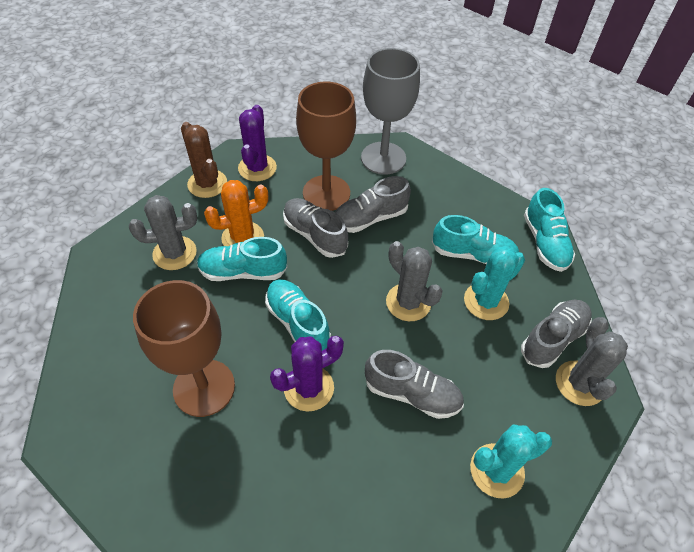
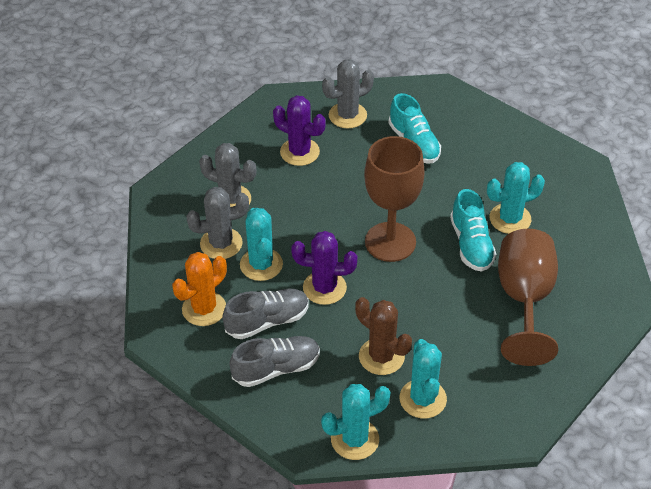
grey goblet: 1 -> 0
grey shoe: 4 -> 2
turquoise cactus: 2 -> 4
turquoise shoe: 4 -> 2

